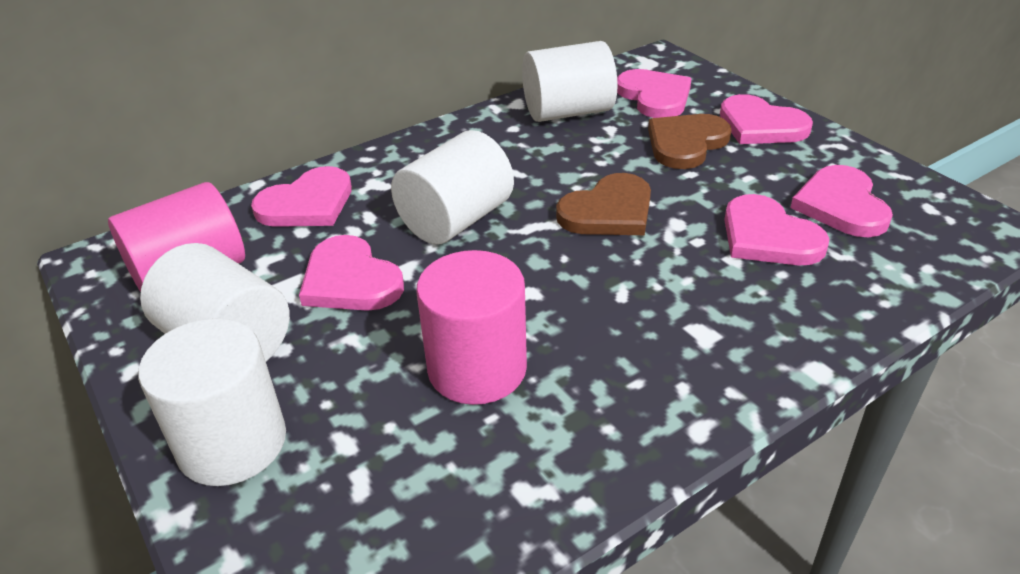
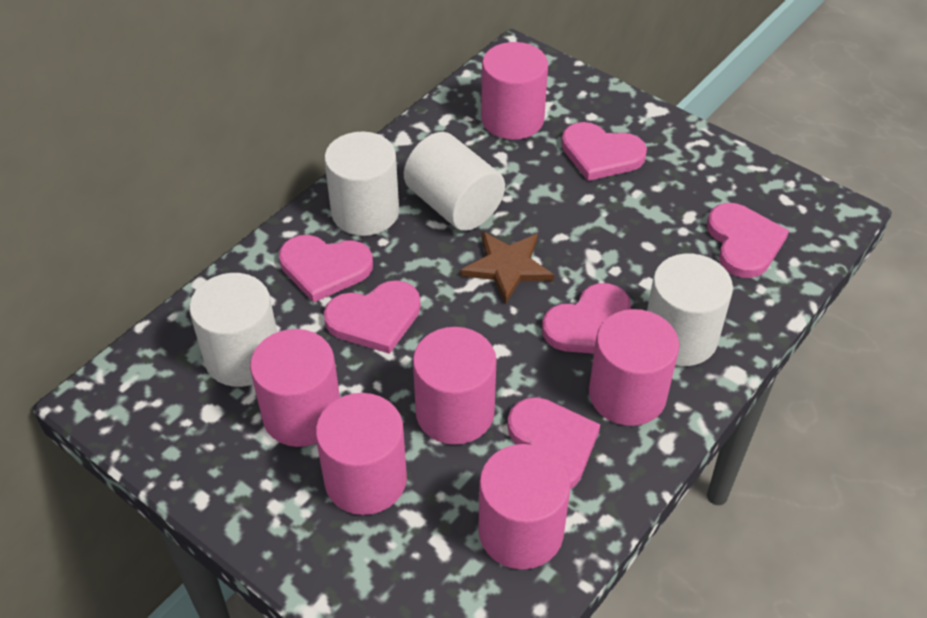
brown heart: 2 -> 0
brown star: 0 -> 1
pink cylinder: 2 -> 6

